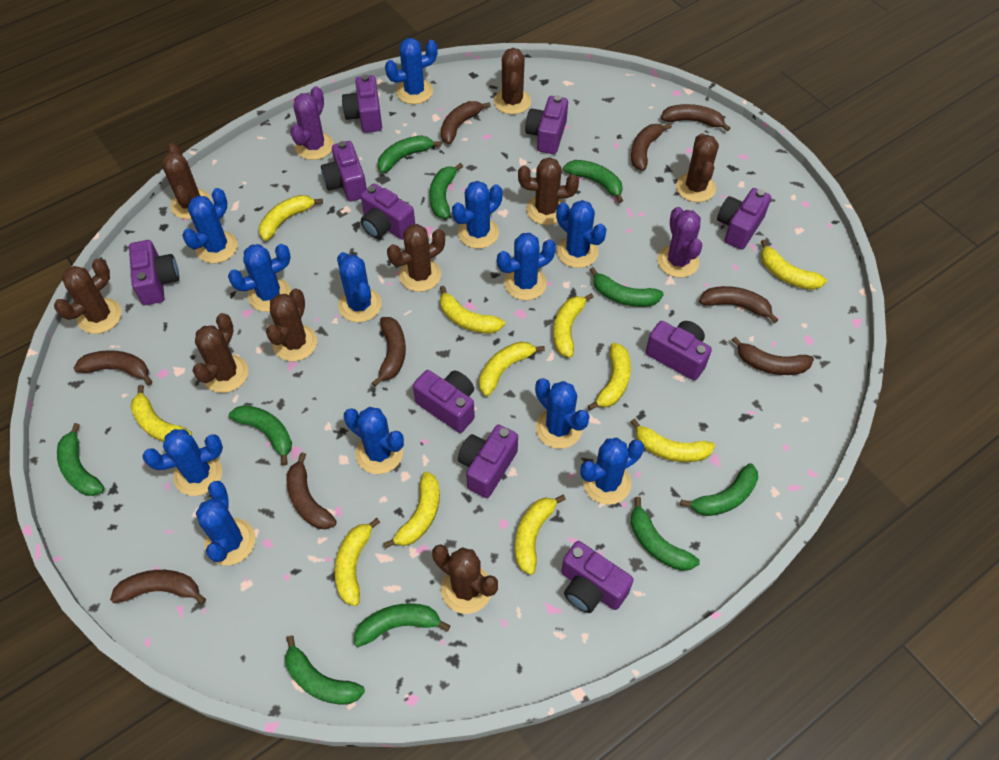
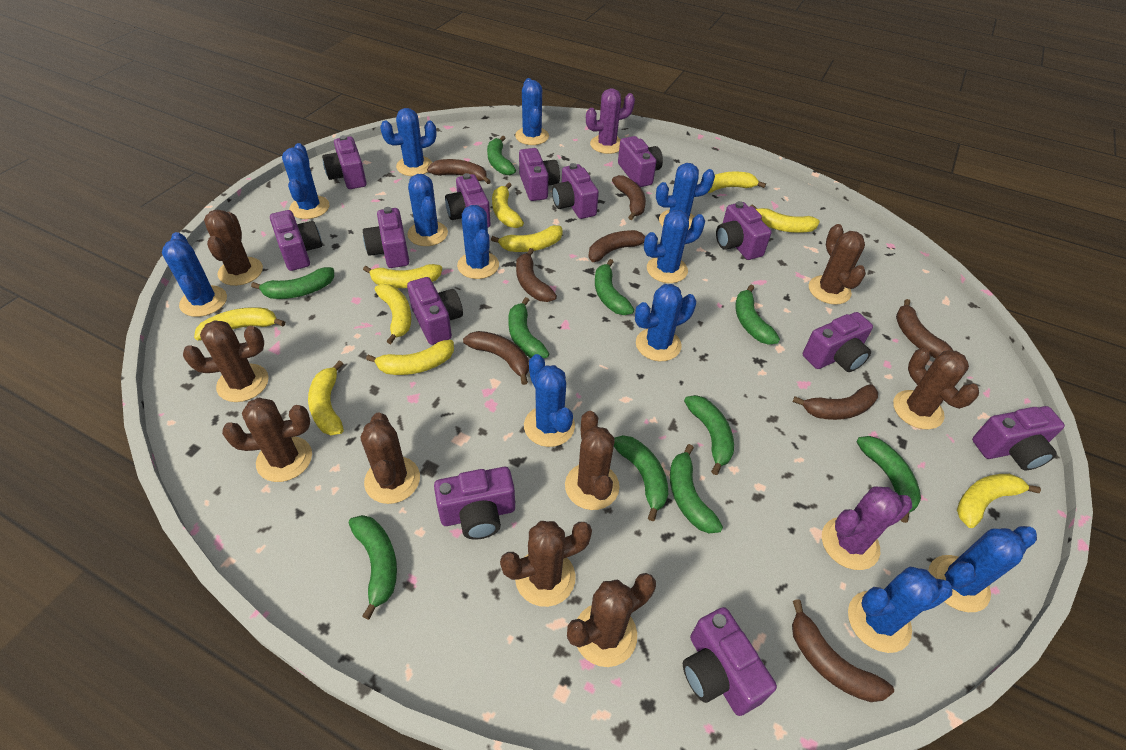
brown banana: 9 -> 8
purple camera: 10 -> 13
yellow banana: 11 -> 10

